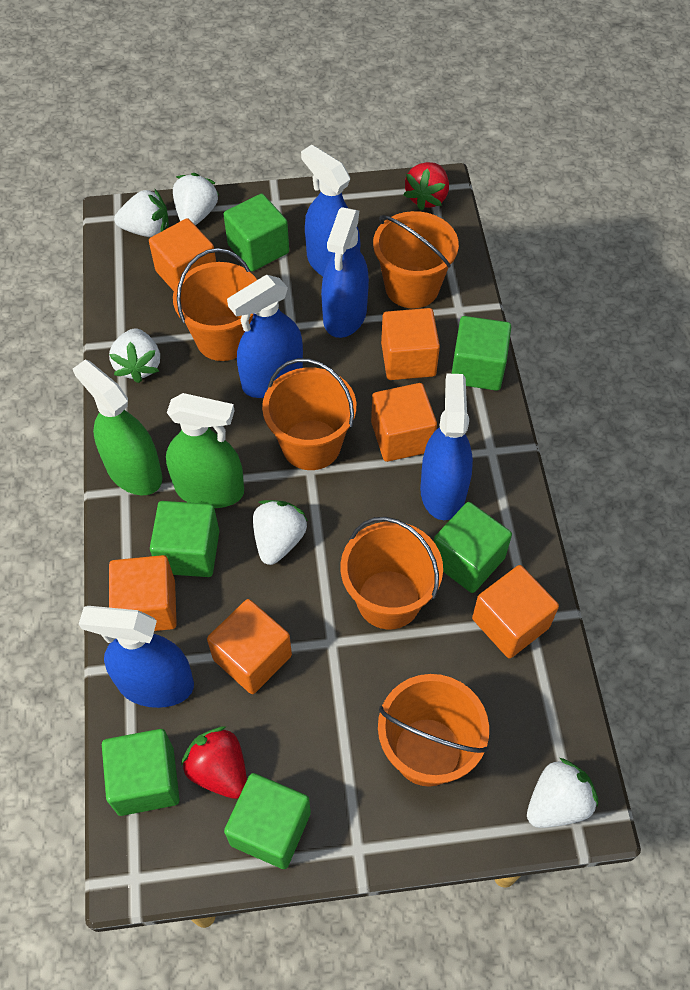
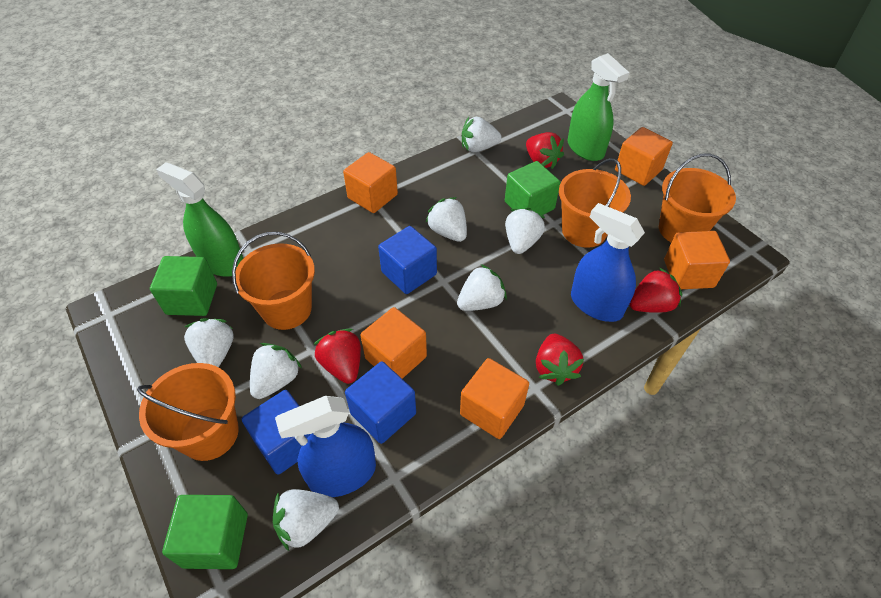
blue cube: 0 -> 3
blue spray bottle: 5 -> 2
green cube: 6 -> 3
orange bucket: 5 -> 4
orange cube: 6 -> 5
red strawberry: 2 -> 4
white strawberry: 5 -> 7

